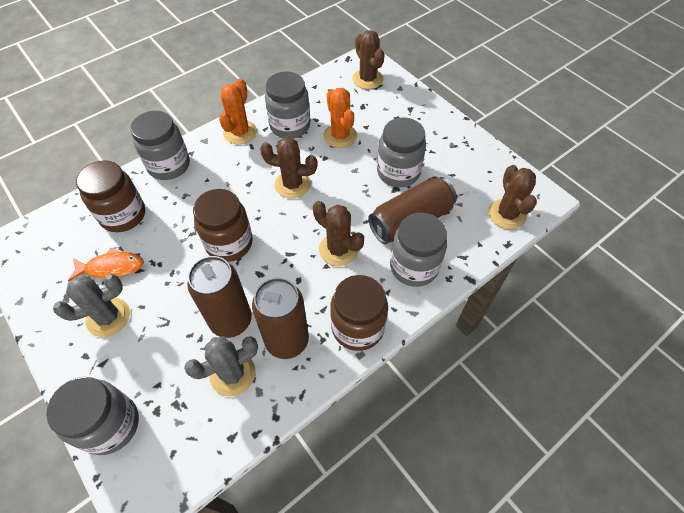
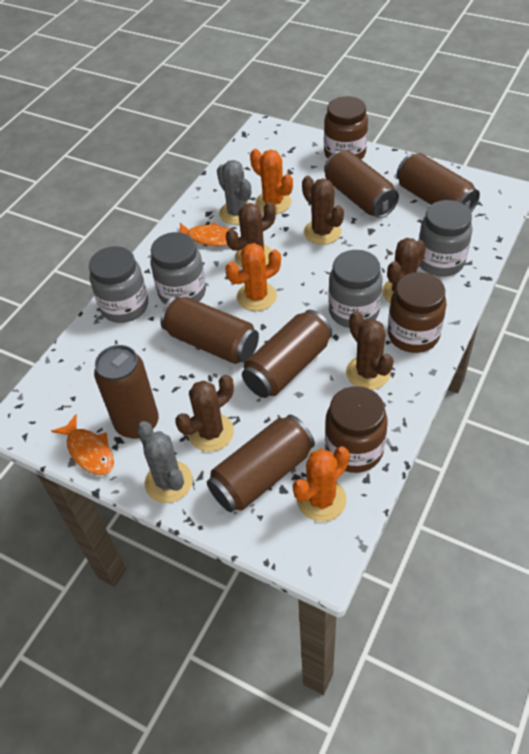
brown cactus: 4 -> 5
brown can: 3 -> 6
grey jar: 5 -> 4
orange cactus: 2 -> 3
orange fish: 1 -> 2

